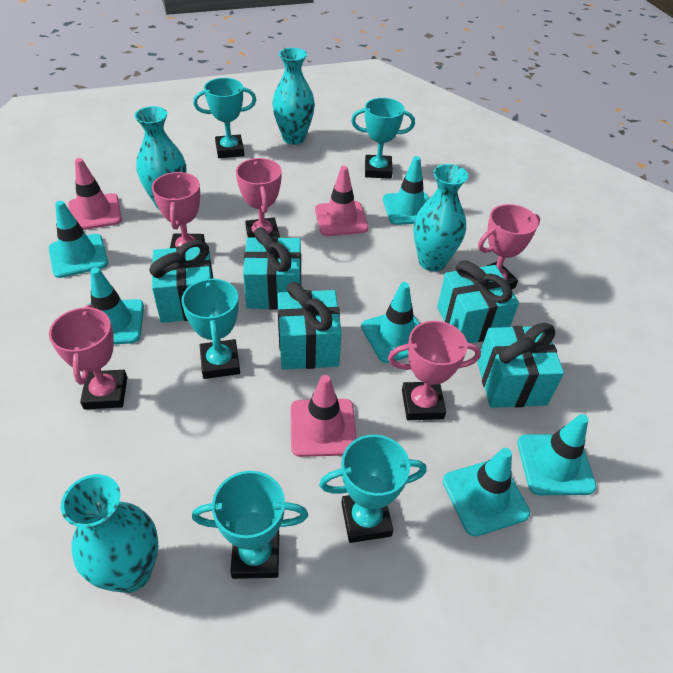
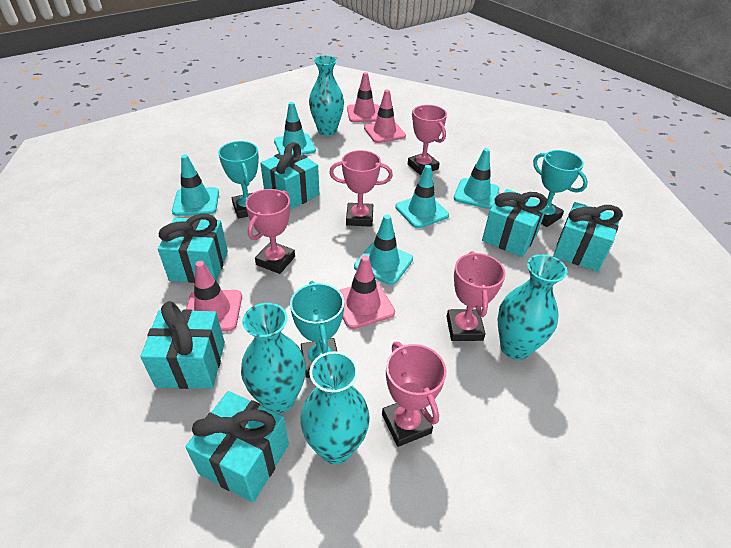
pink traffic cone: 3 -> 4
turquoise gift: 5 -> 6
turquoise traffic cone: 6 -> 5
turquoise trophy: 5 -> 3

